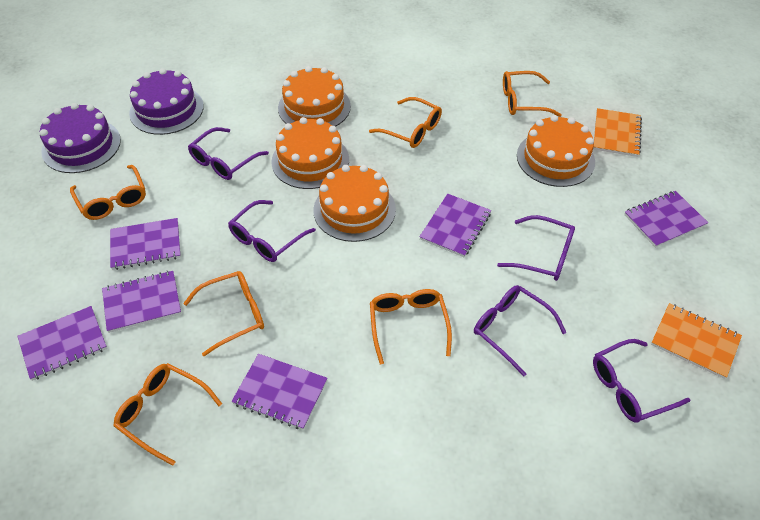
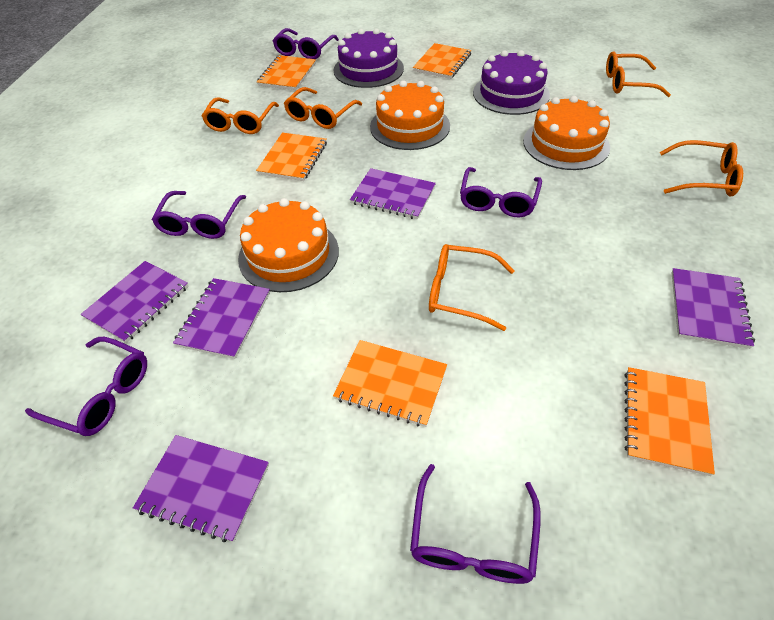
orange cake: 4 -> 3
orange glasses: 6 -> 5
orange notebook: 2 -> 5
purple notebook: 6 -> 5

